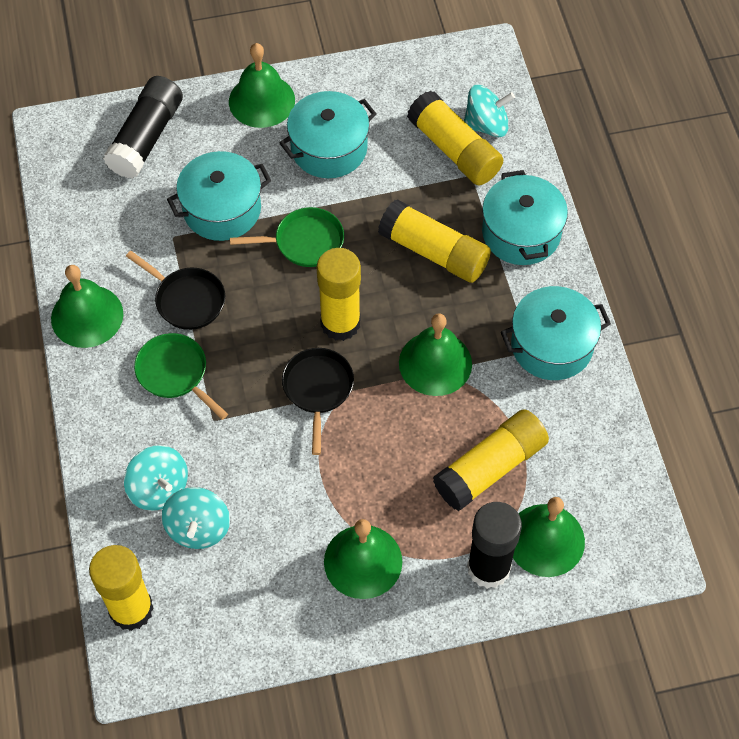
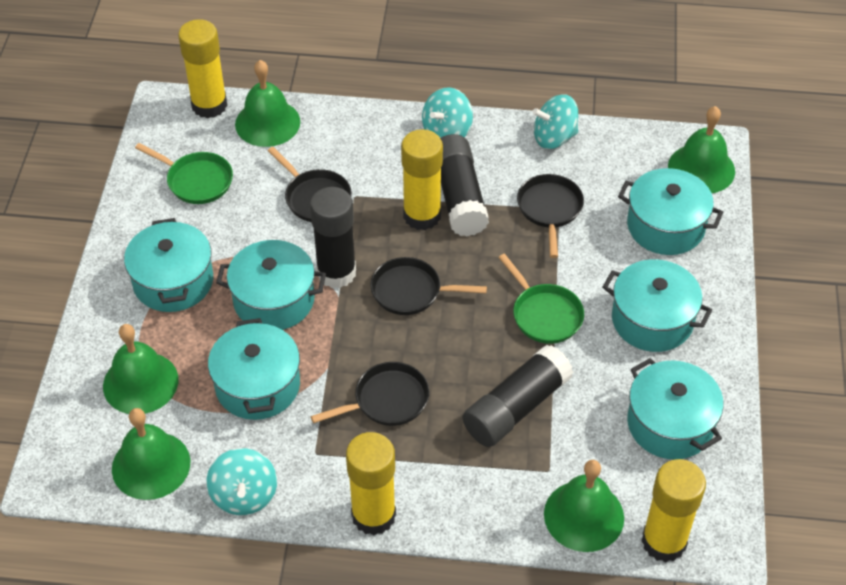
black glue stick: 2 -> 3
black pan: 2 -> 4
turquoise pot: 4 -> 6
yellow glue stick: 5 -> 4

